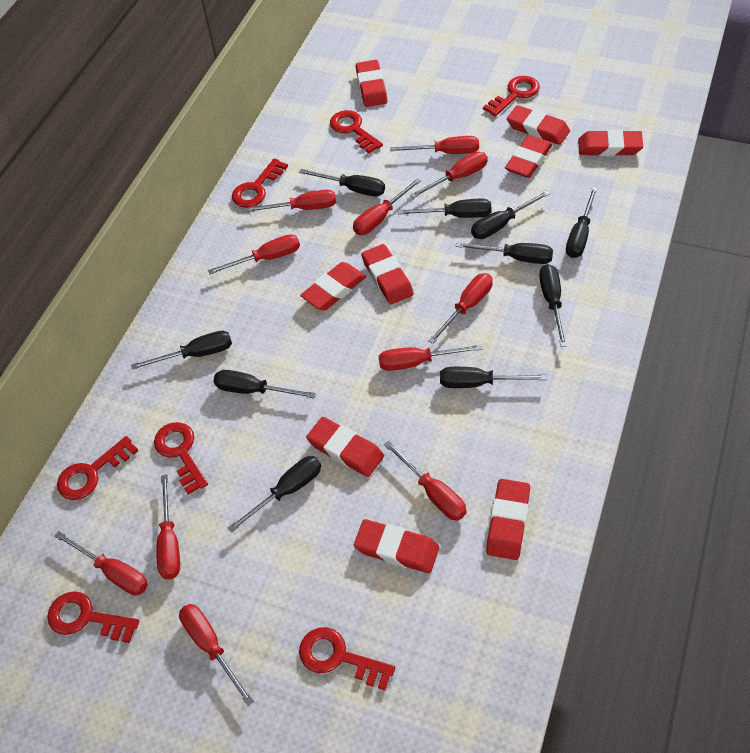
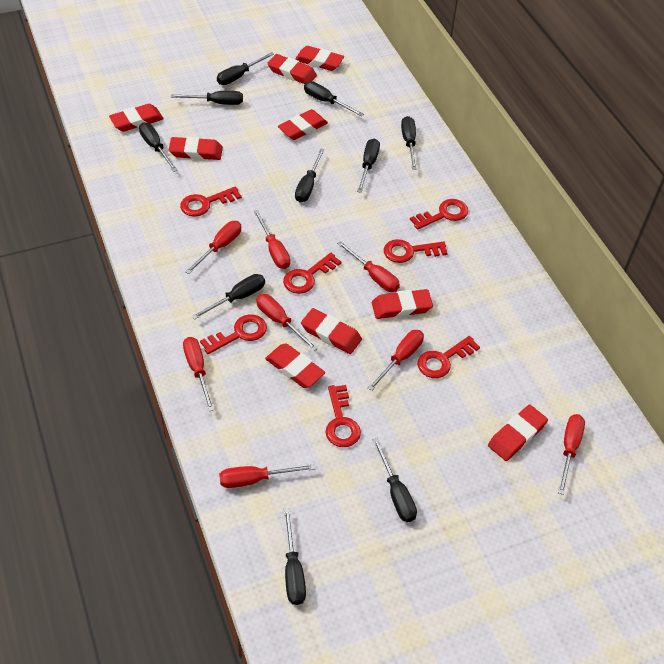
red screwdriver: 11 -> 8

